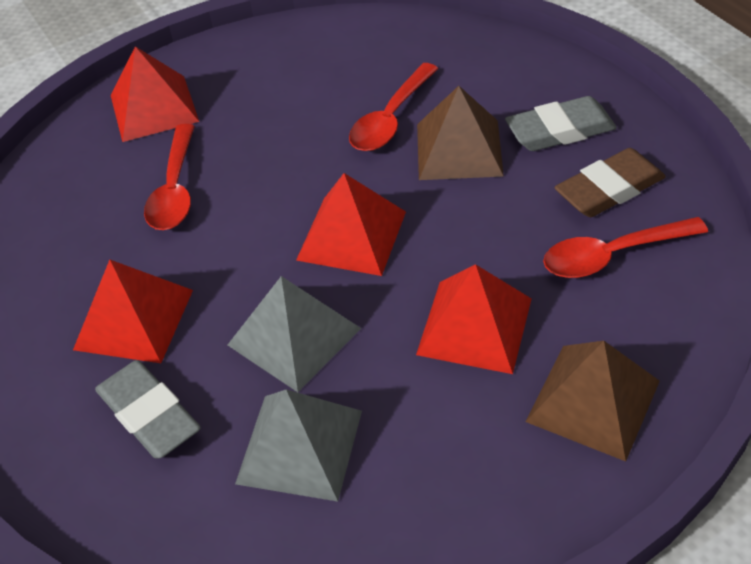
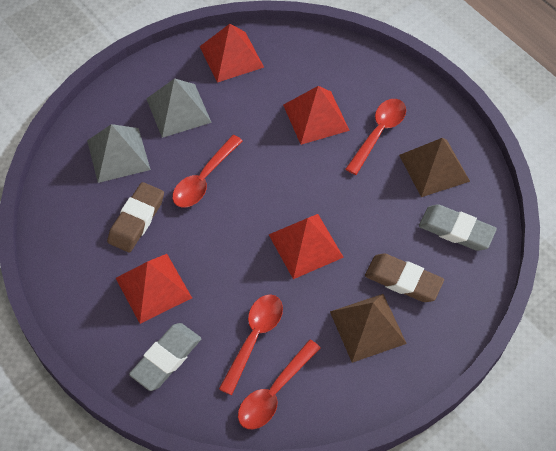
brown eraser: 1 -> 2
red spoon: 3 -> 4

